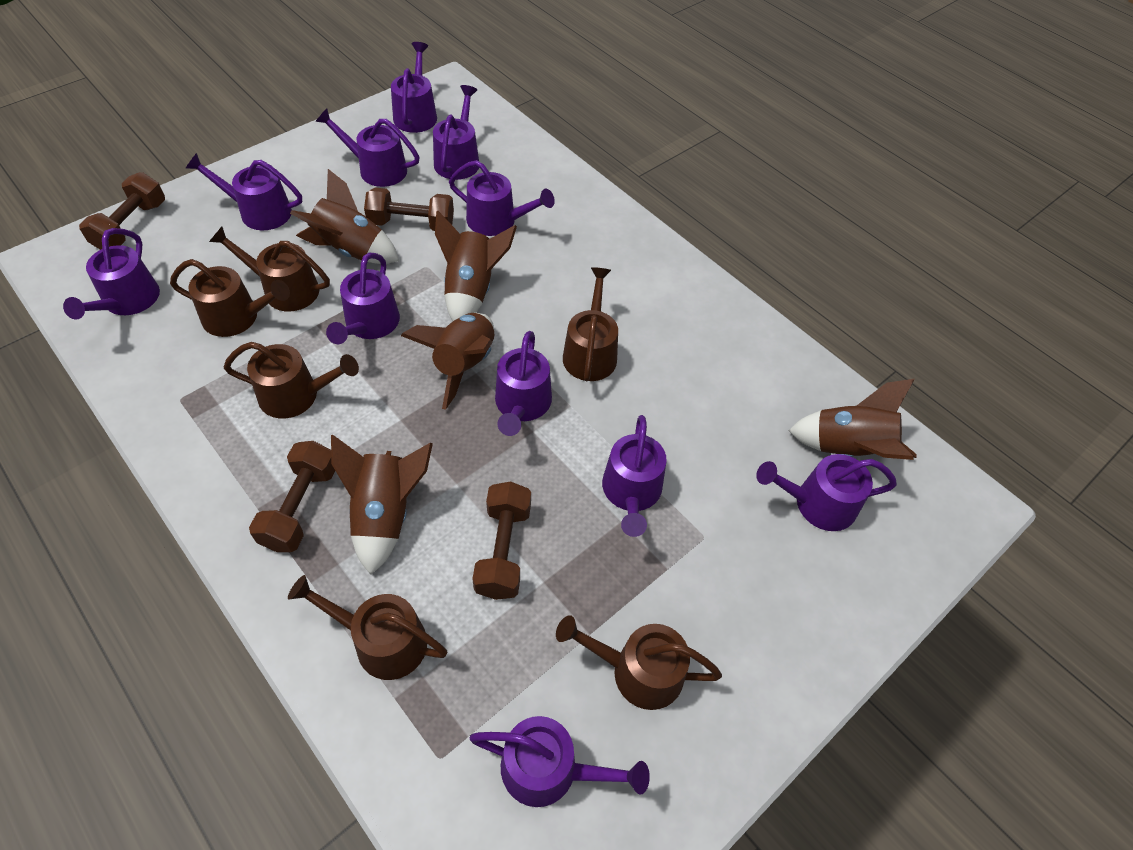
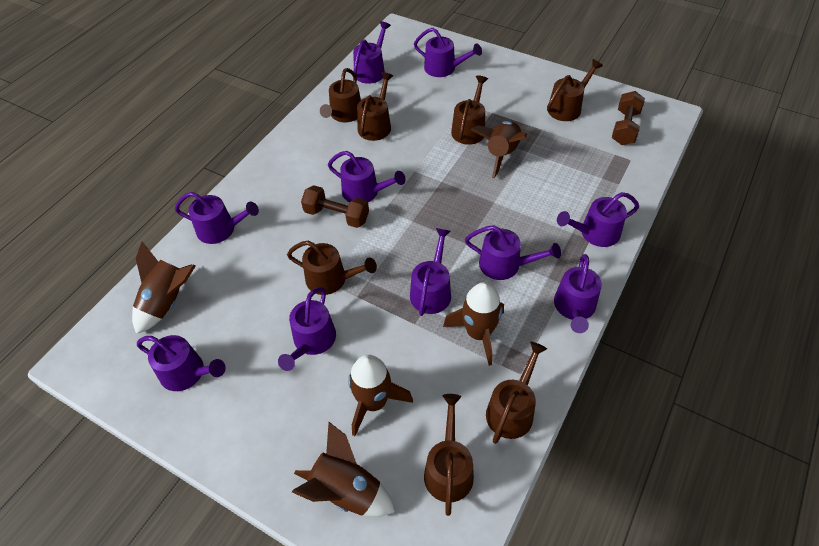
brown dumbbell: 4 -> 2
brown watering can: 6 -> 7
purple watering can: 11 -> 10

